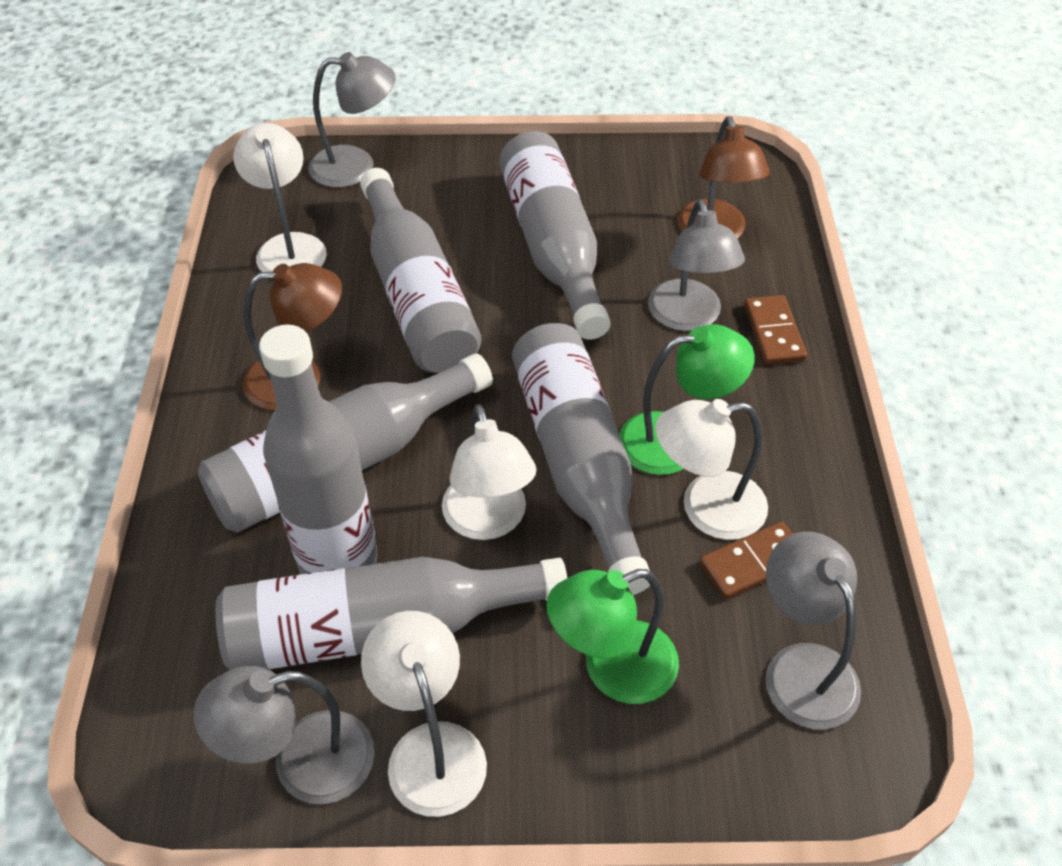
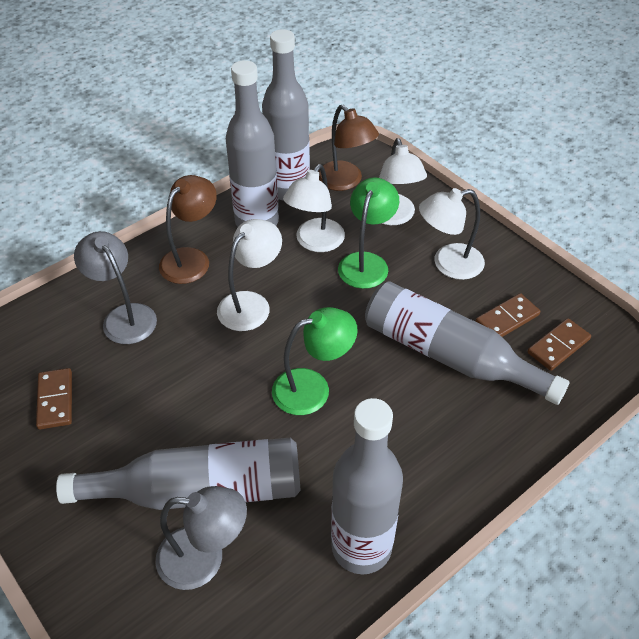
brown domino: 2 -> 3
grey bottle: 6 -> 5
grey lamp: 4 -> 2

